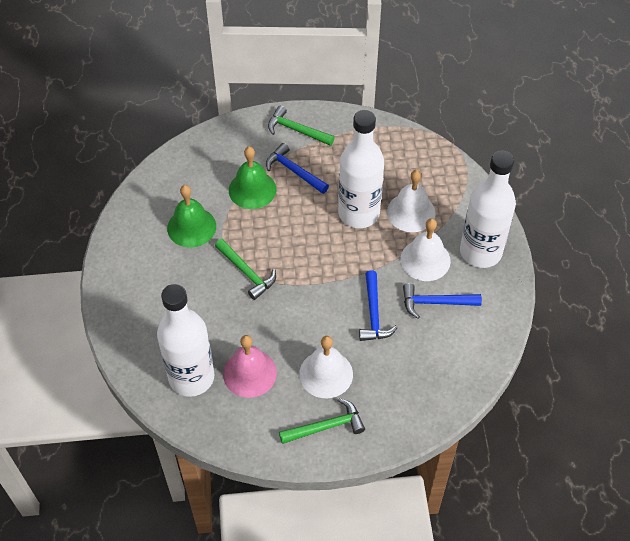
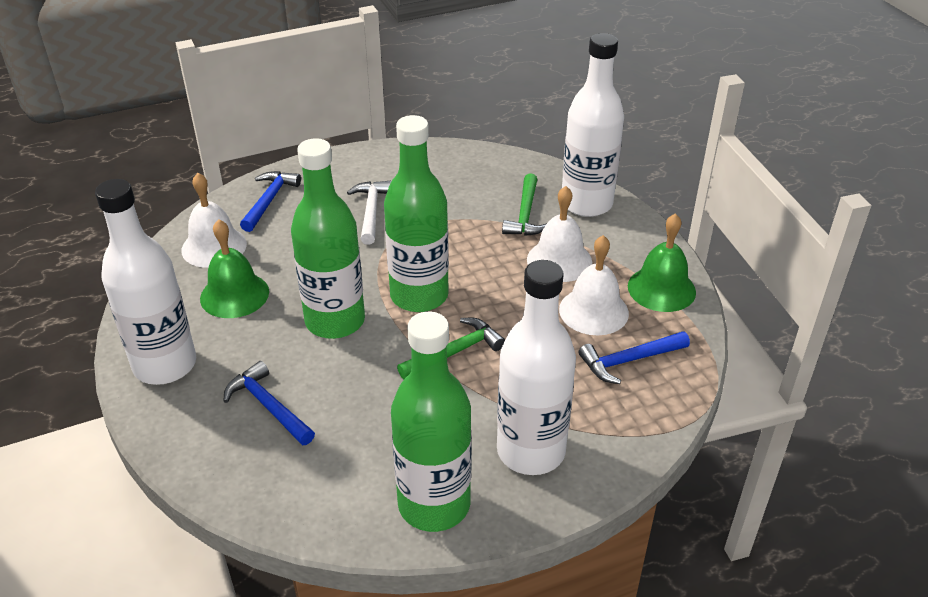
green bottle: 0 -> 3
green hammer: 3 -> 2
pink bell: 1 -> 0
white hammer: 0 -> 1

